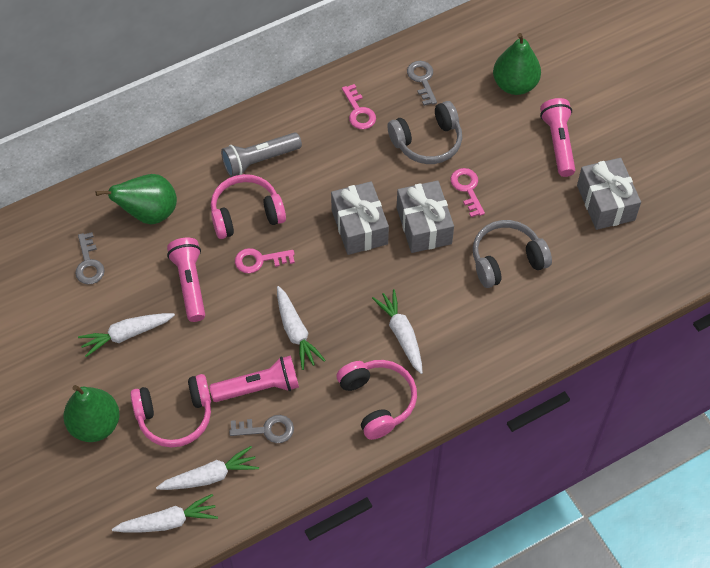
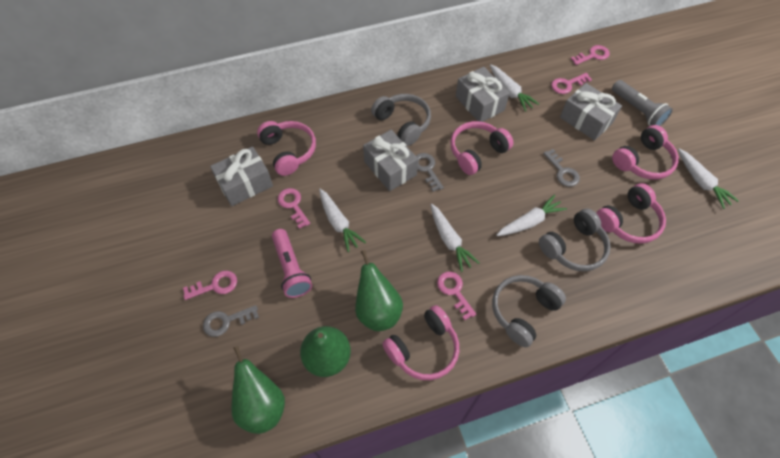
grey gift: 3 -> 4
grey headphones: 2 -> 3
pink flashlight: 3 -> 1
pink headphones: 3 -> 5
pink key: 3 -> 5

